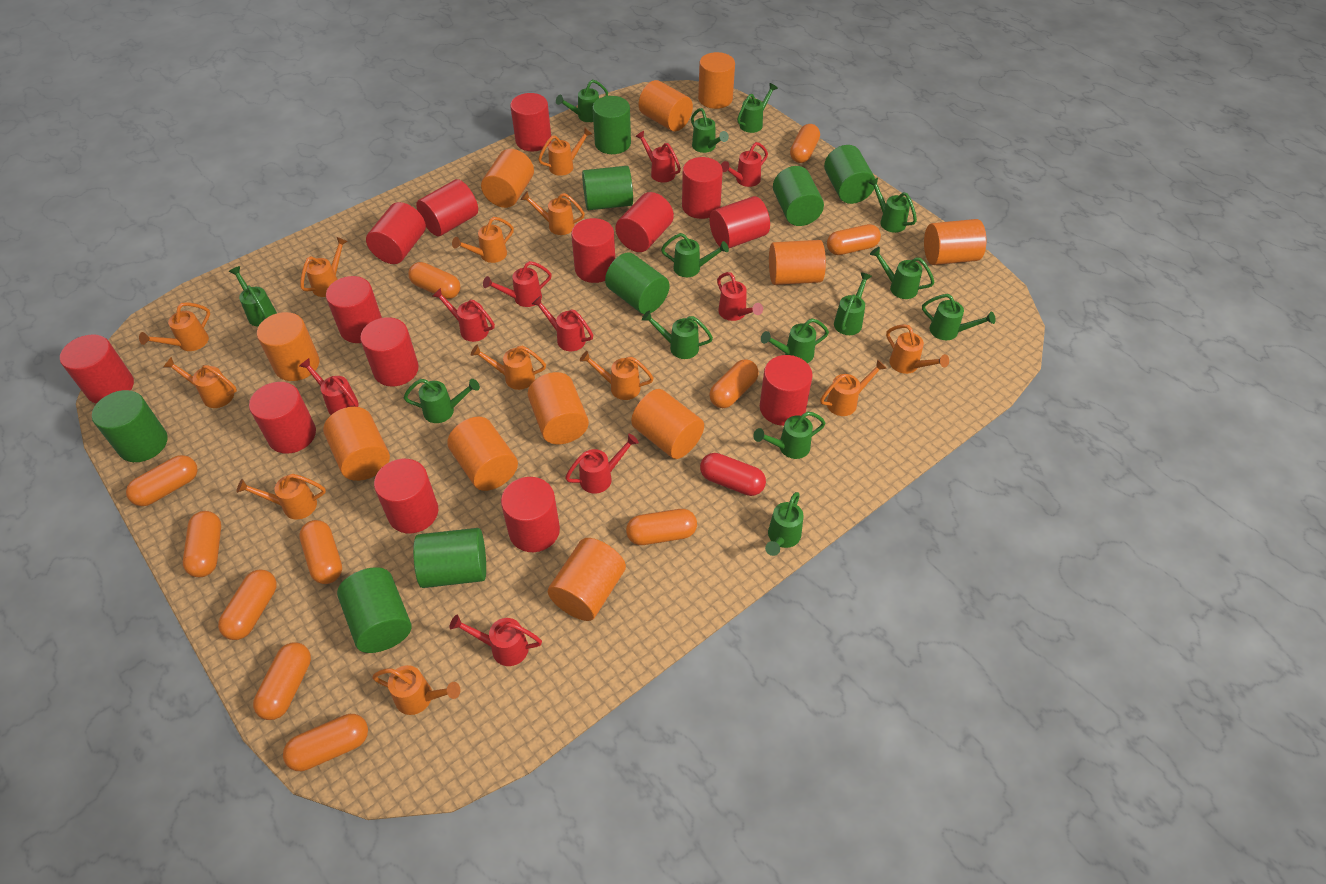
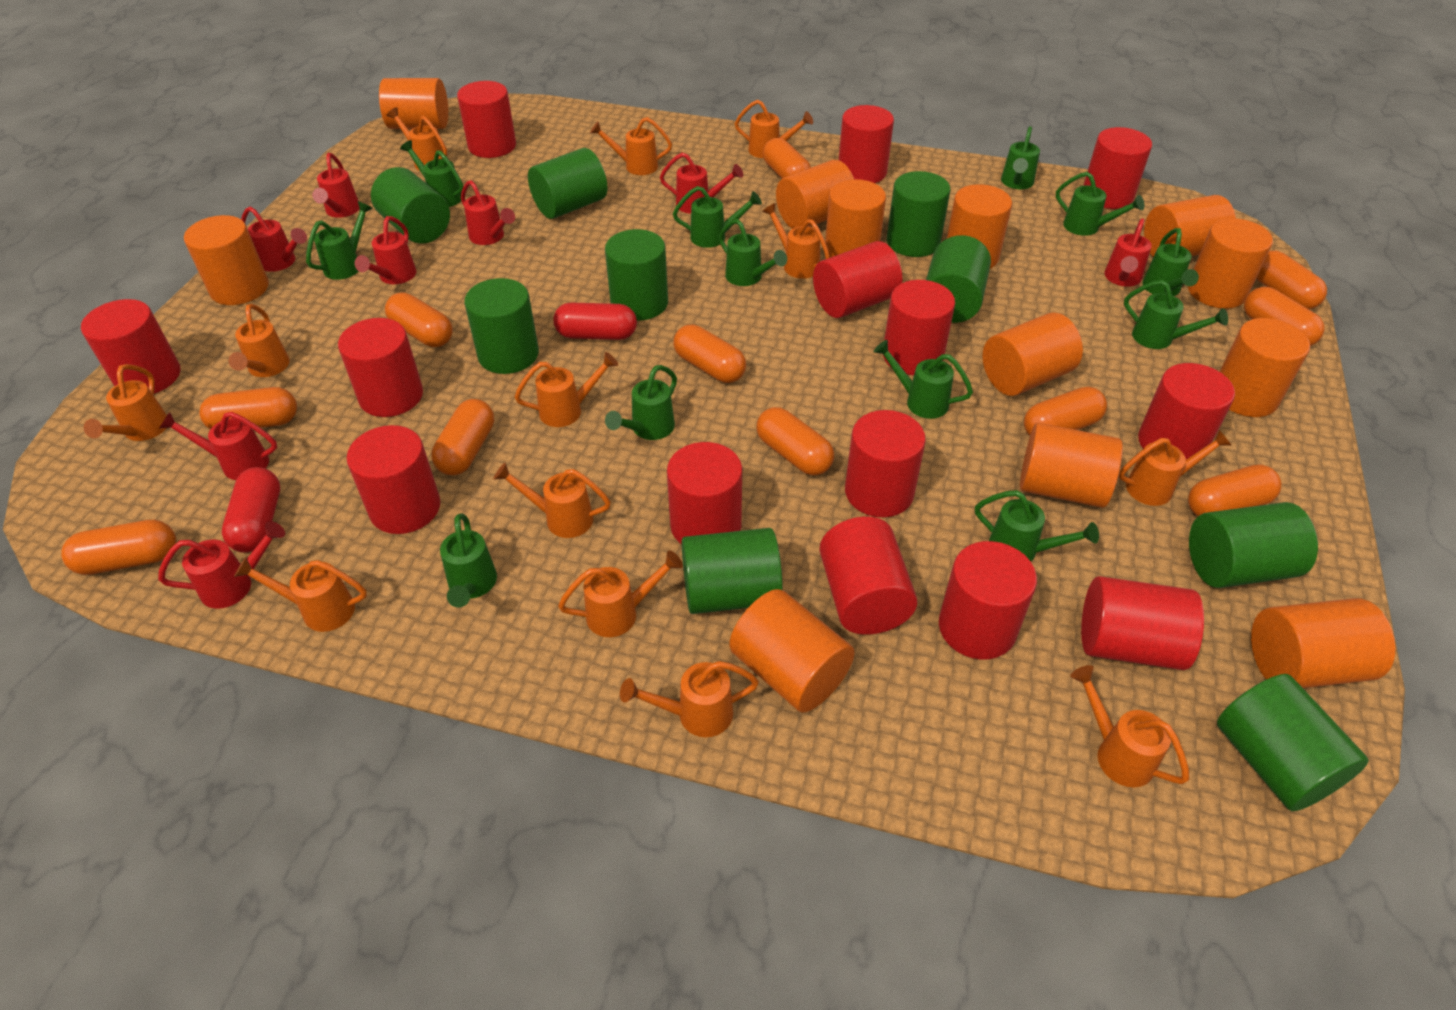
green cylinder: 8 -> 9
green watering can: 14 -> 12
orange cylinder: 11 -> 12
orange watering can: 12 -> 13
red capsule: 1 -> 2
red watering can: 9 -> 8

